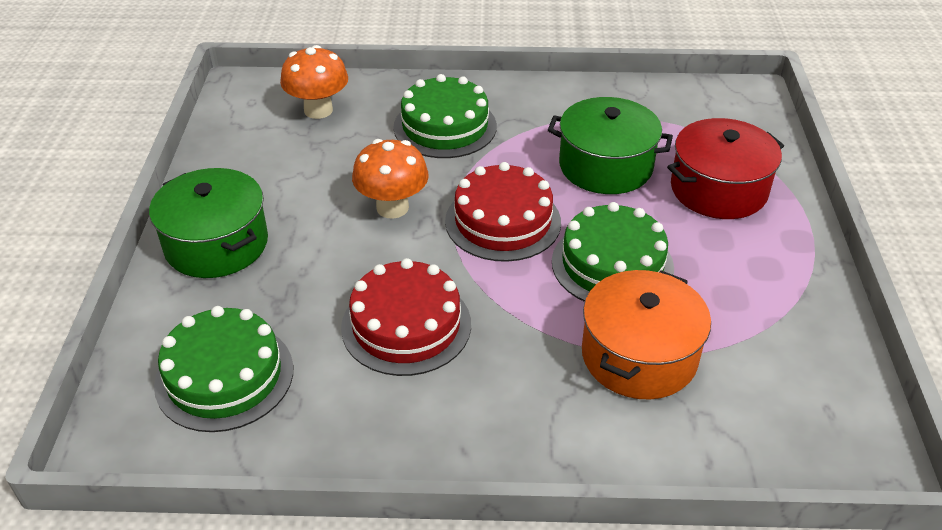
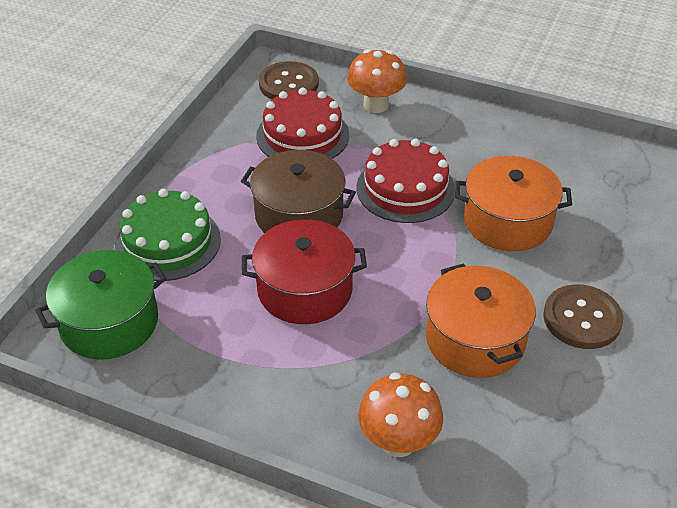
brown button: 0 -> 2
brown pot: 0 -> 1
green cake: 3 -> 1
green pot: 2 -> 1
orange pot: 1 -> 2

